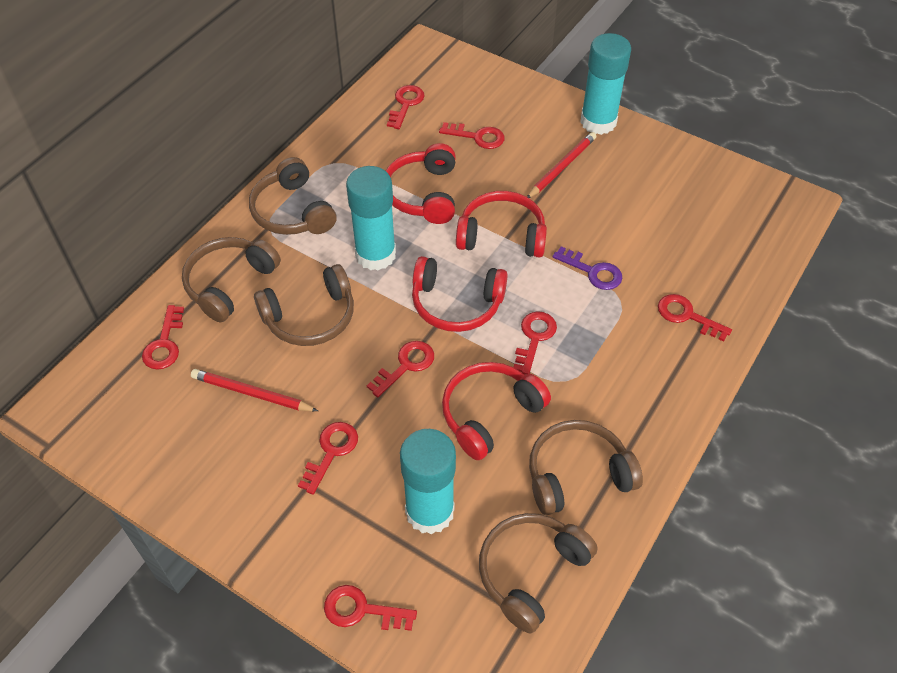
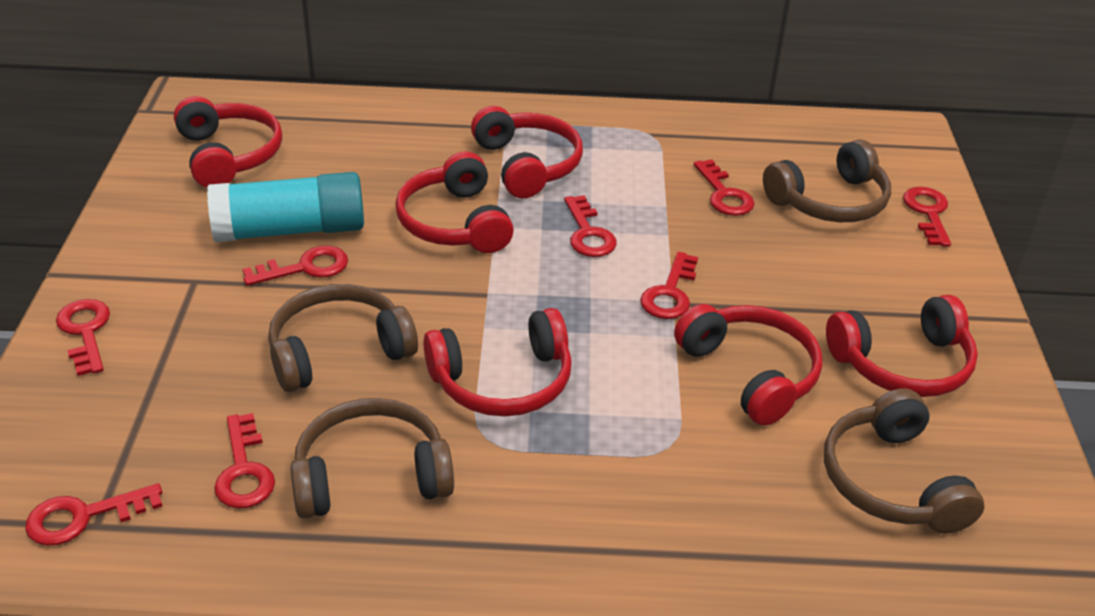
brown headphones: 5 -> 4
purple key: 1 -> 0
red headphones: 4 -> 6
red pencil: 2 -> 0
turquoise glue stick: 3 -> 1

